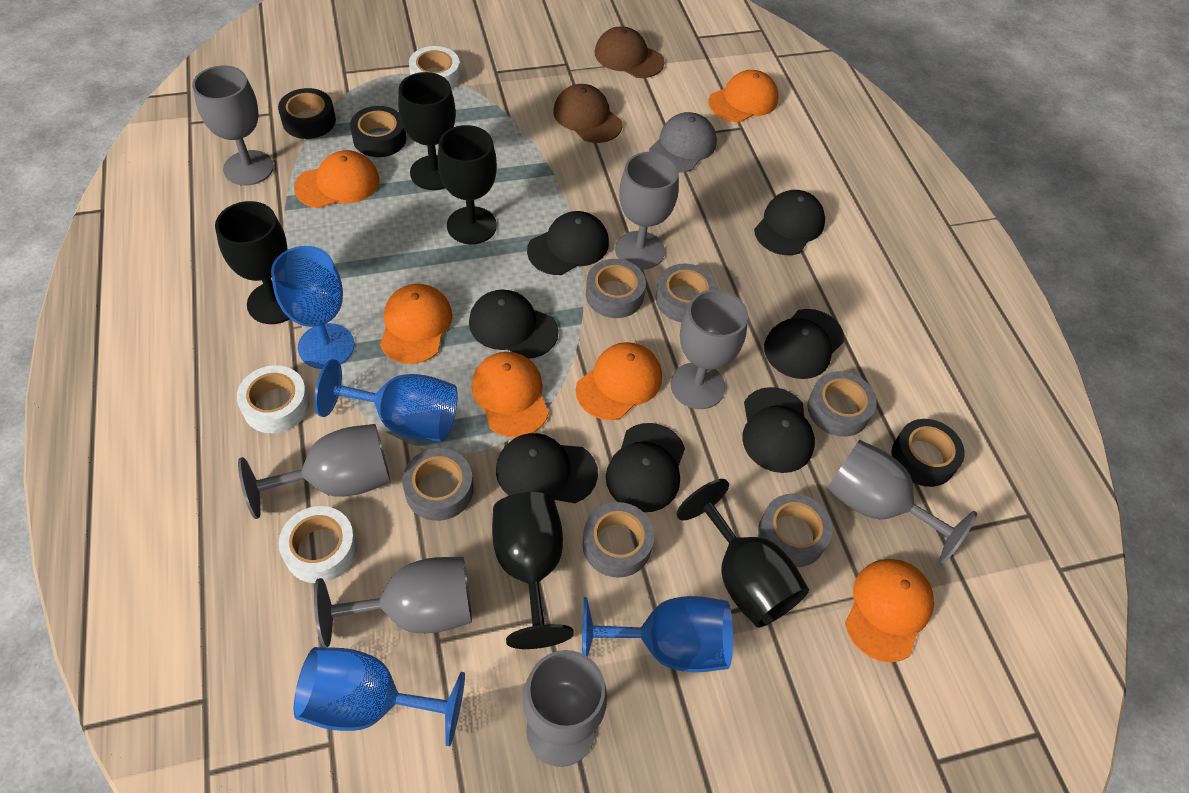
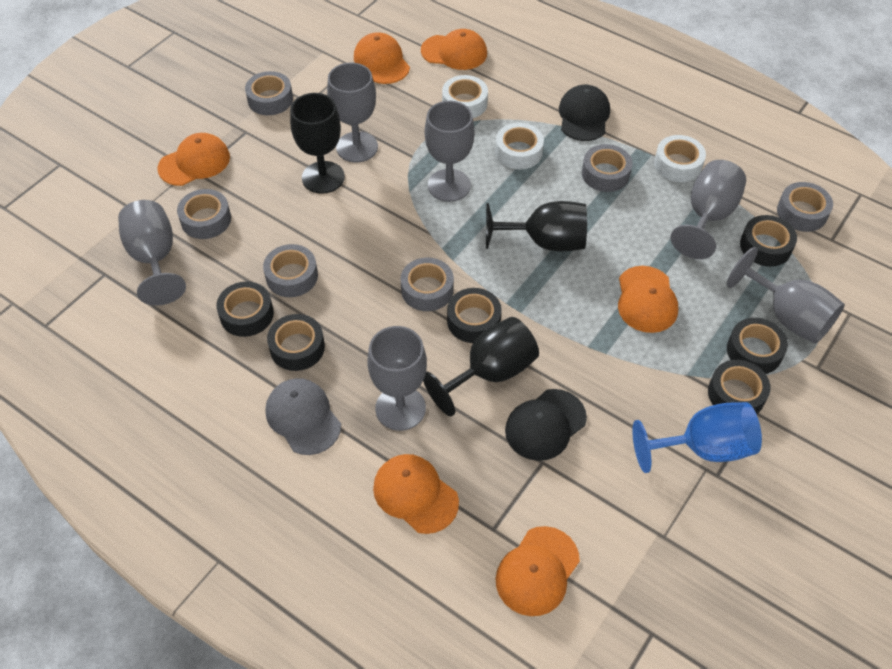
black cap: 7 -> 2
black goblet: 5 -> 3
black tape: 3 -> 6
blue goblet: 4 -> 1
brown cap: 2 -> 0
grey goblet: 7 -> 6

